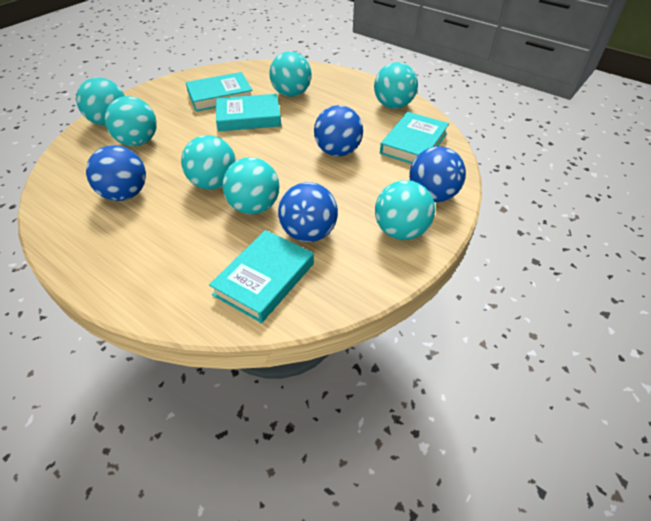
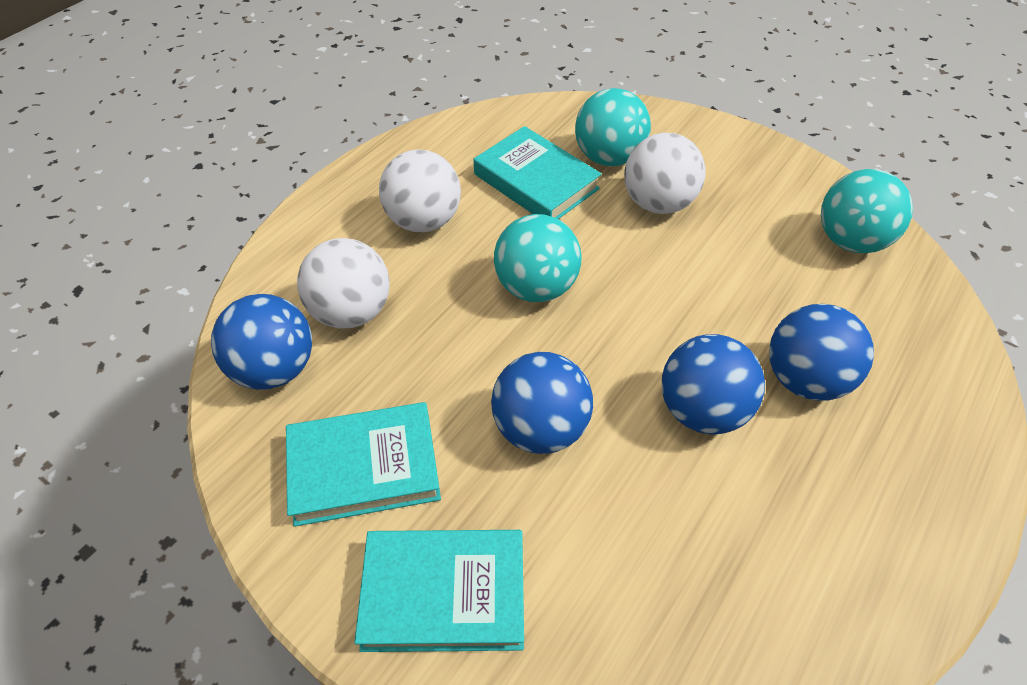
turquoise ball: 7 -> 3
turquoise book: 4 -> 3
white ball: 0 -> 3

